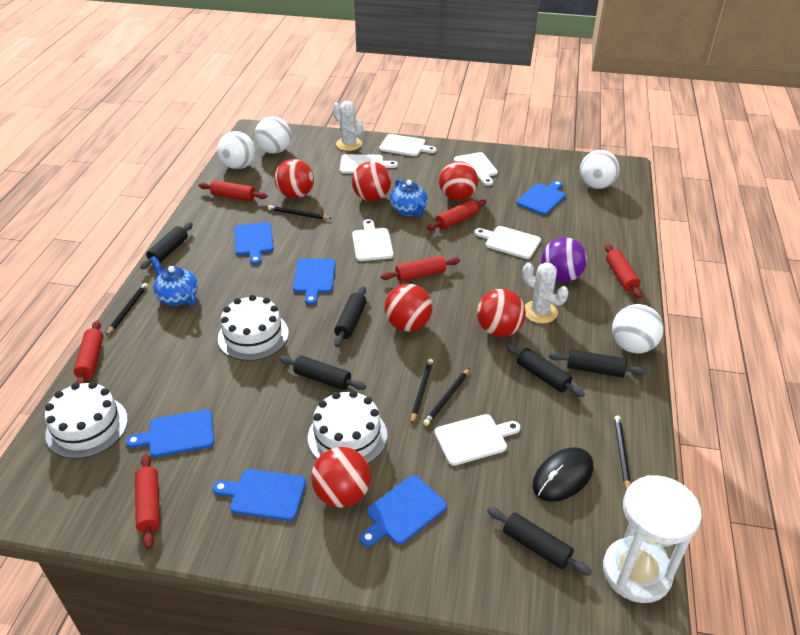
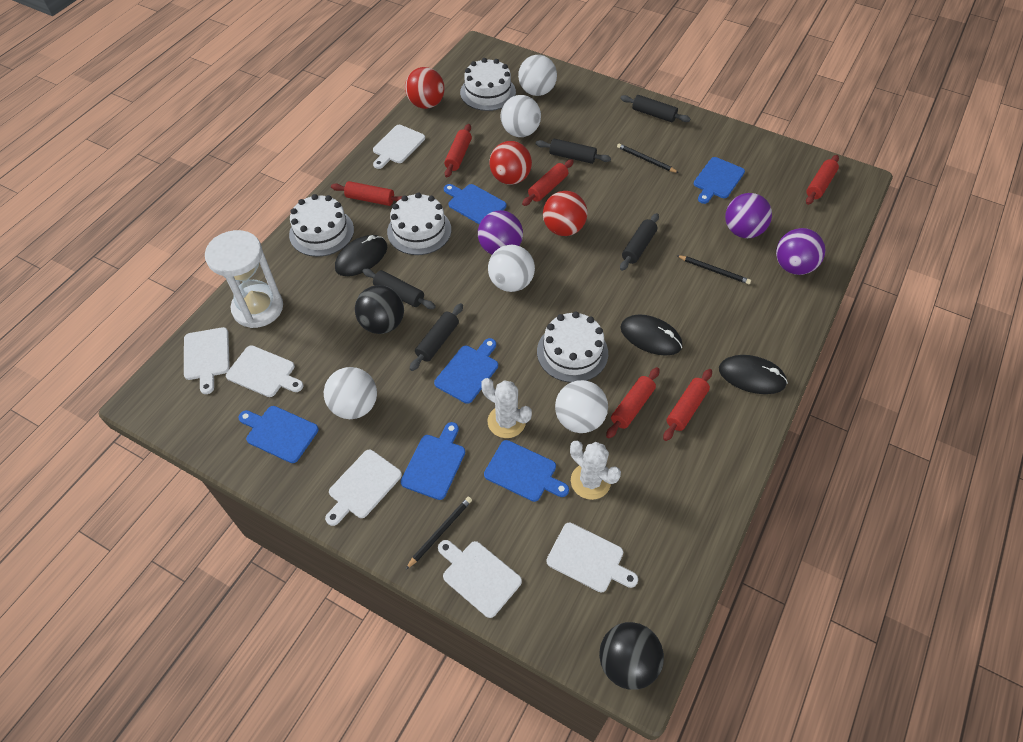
black ball: 0 -> 2
black mouse: 1 -> 3
black pencil: 5 -> 3
black rolling pin: 6 -> 5
blue teapot: 2 -> 0
purple ball: 1 -> 3
red ball: 6 -> 3
white ball: 4 -> 5
white cake: 3 -> 4

